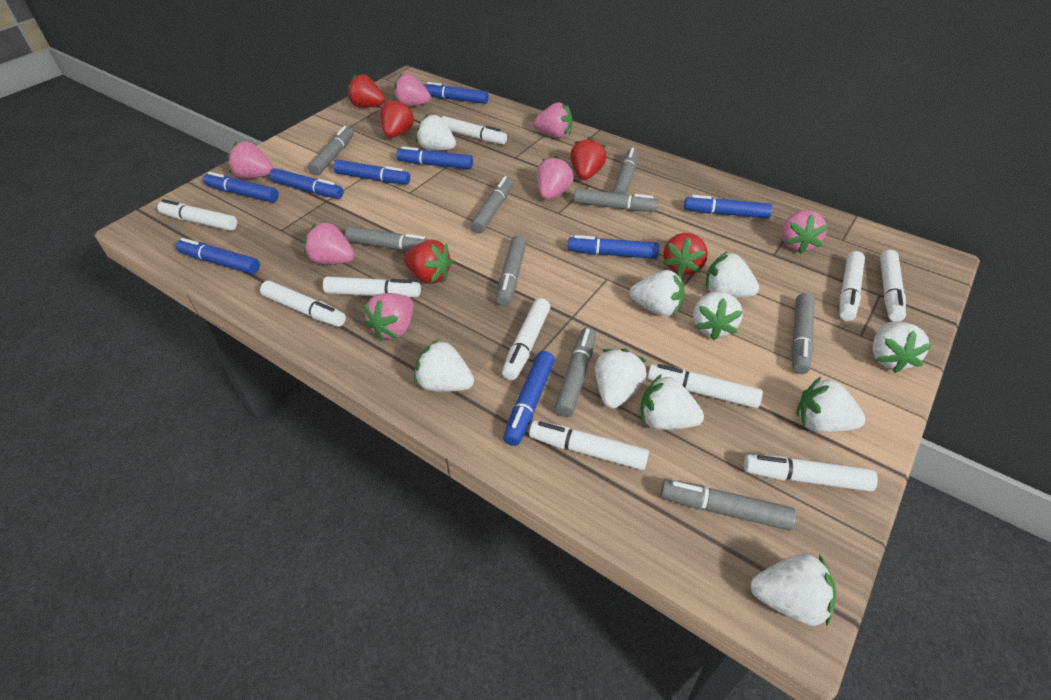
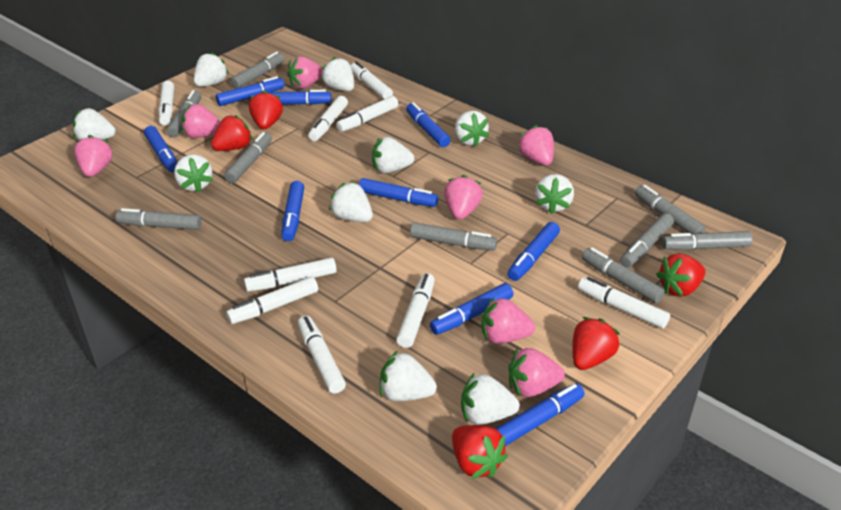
white marker: 10 -> 9

